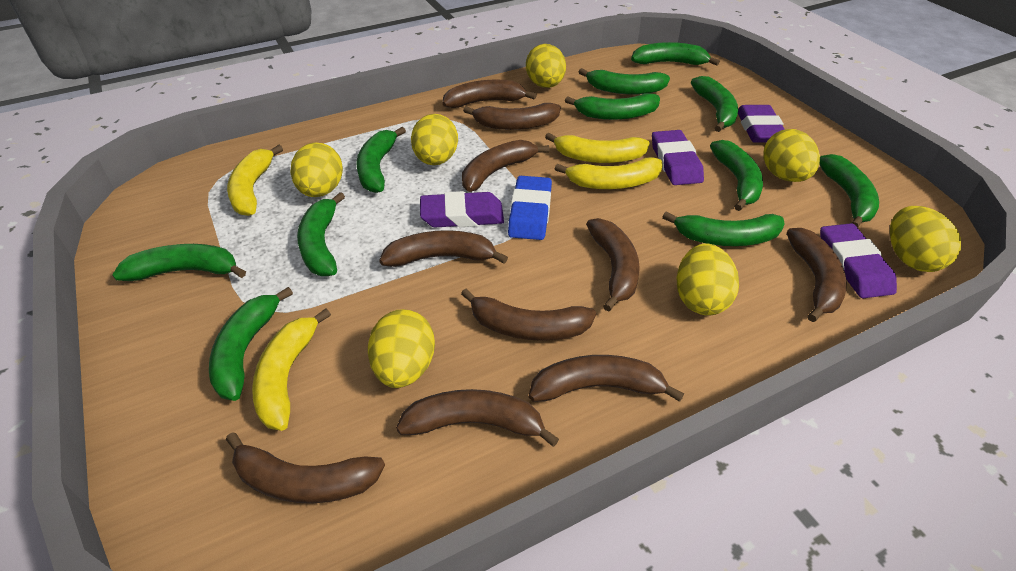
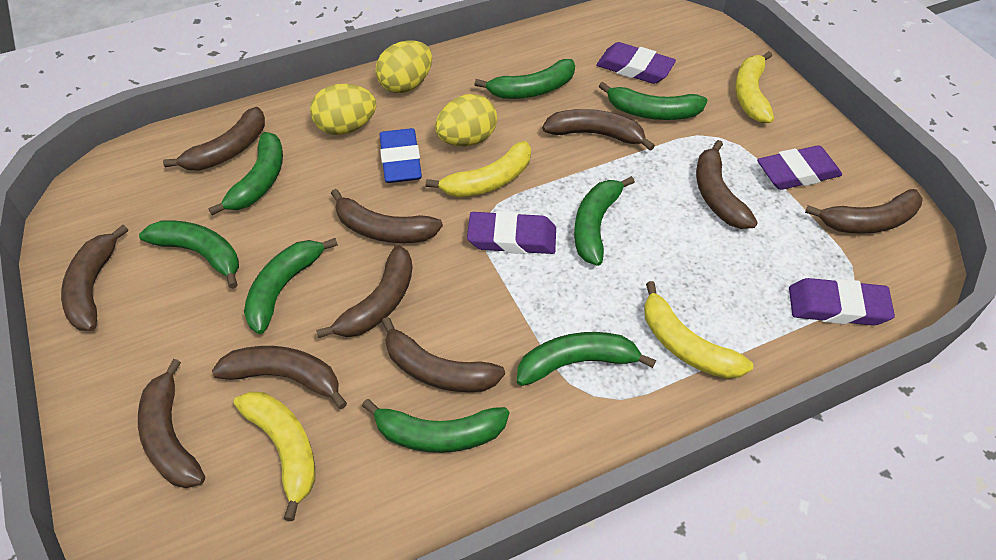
green banana: 11 -> 8
yellow egg: 7 -> 3

